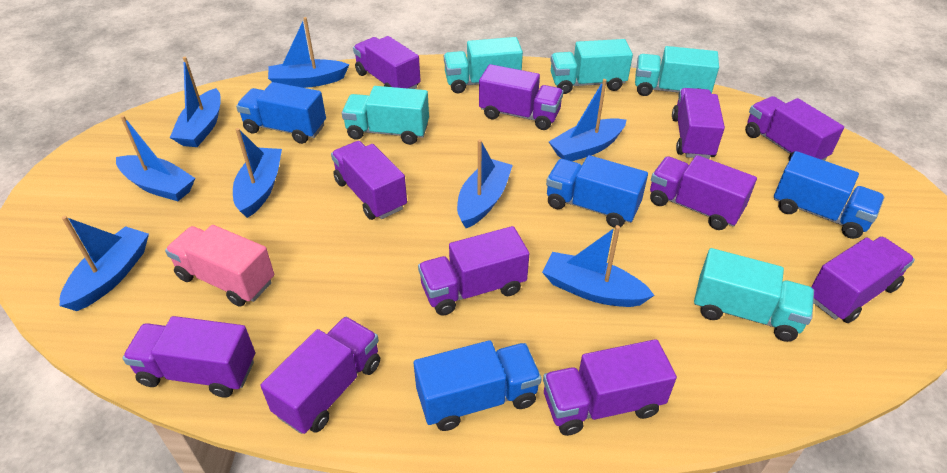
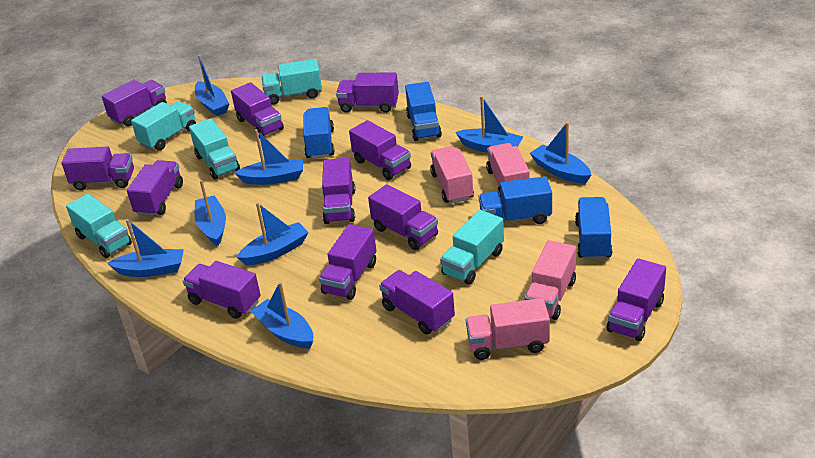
pink truck: 1 -> 4
purple truck: 11 -> 12

